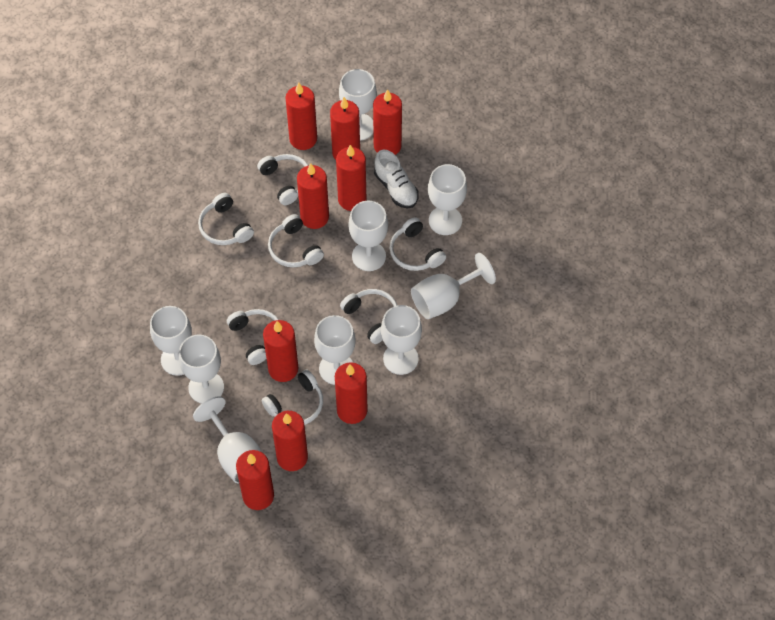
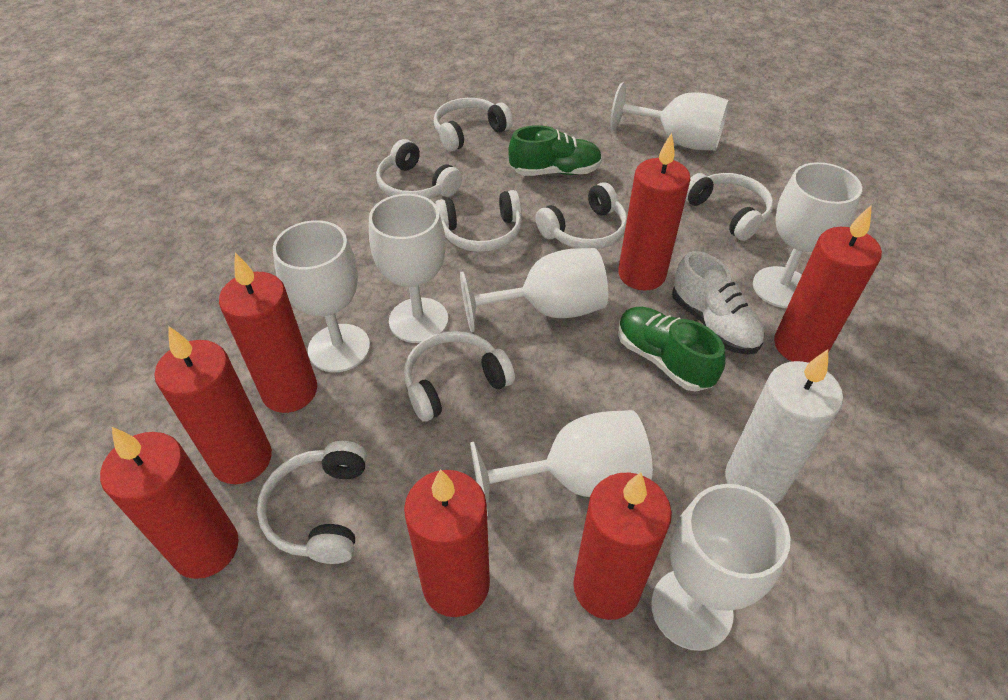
green shoe: 0 -> 2
red candle: 9 -> 7
white candle: 0 -> 1
white goblet: 9 -> 7

